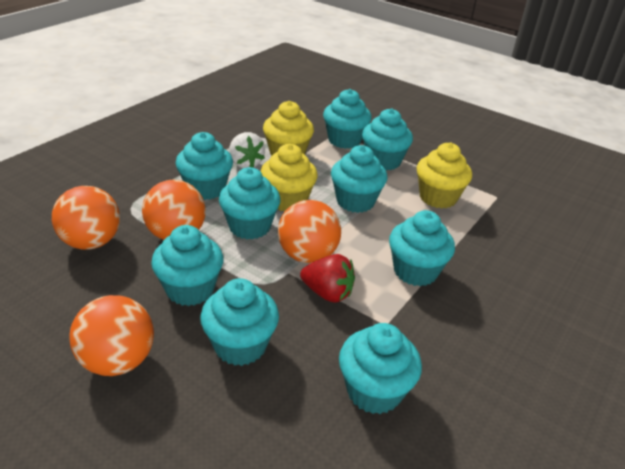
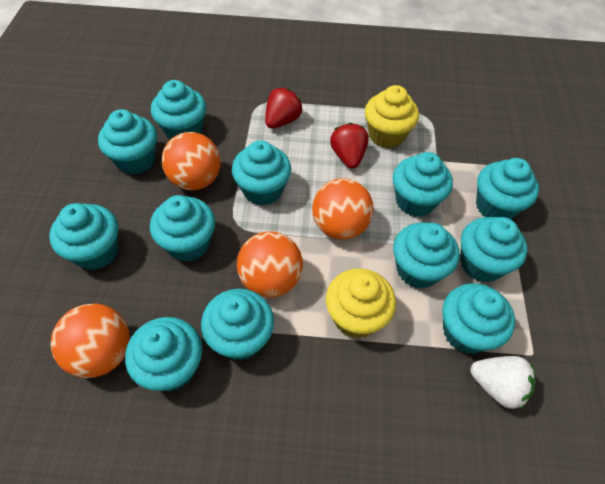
red strawberry: 1 -> 2
turquoise cupcake: 9 -> 12
yellow cupcake: 3 -> 2

